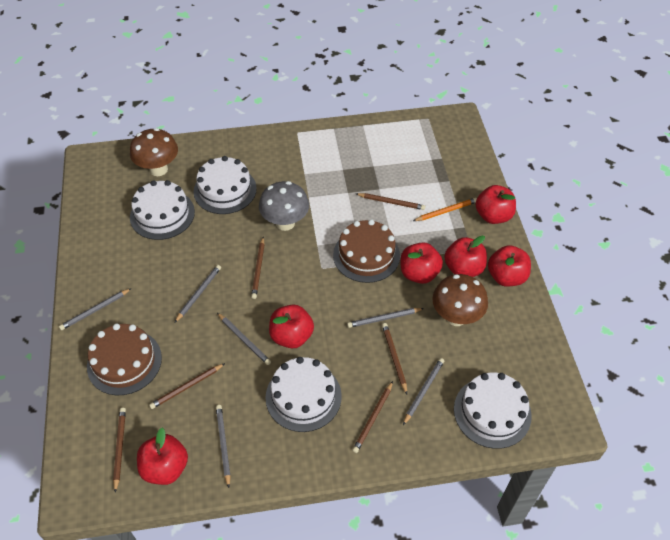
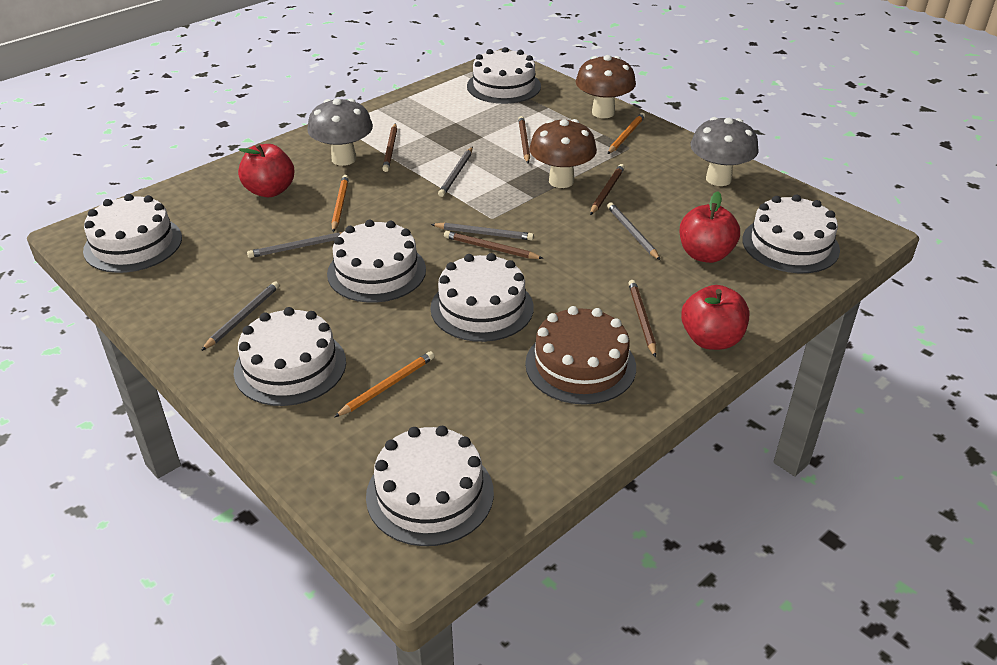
brown cake: 2 -> 1
brown pencil: 6 -> 5
grey mushroom: 1 -> 2
grey pencil: 6 -> 5
orange pencil: 1 -> 3
red apple: 6 -> 3
white cake: 4 -> 7

